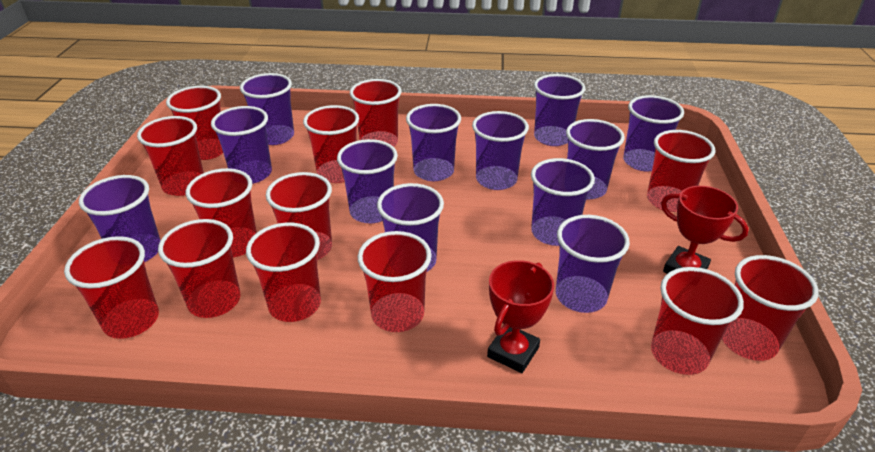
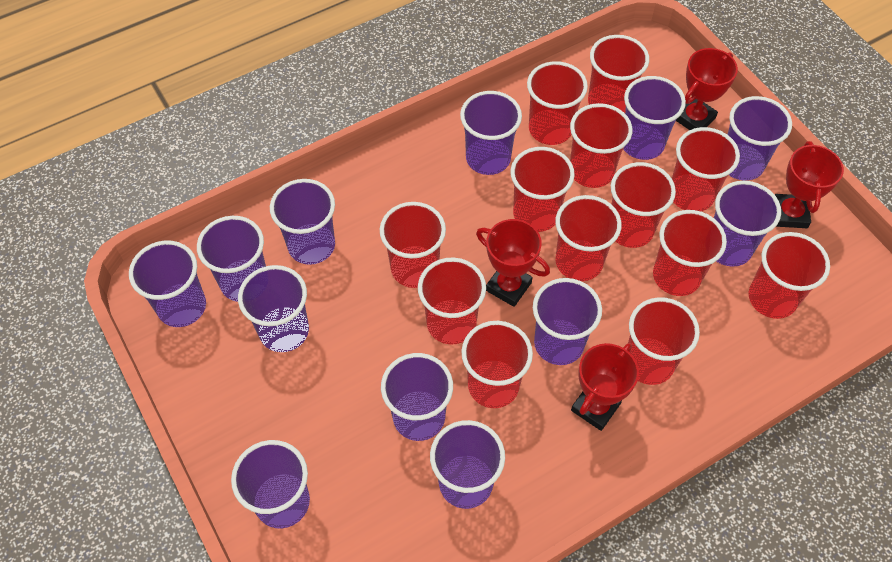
red trophy: 2 -> 4

